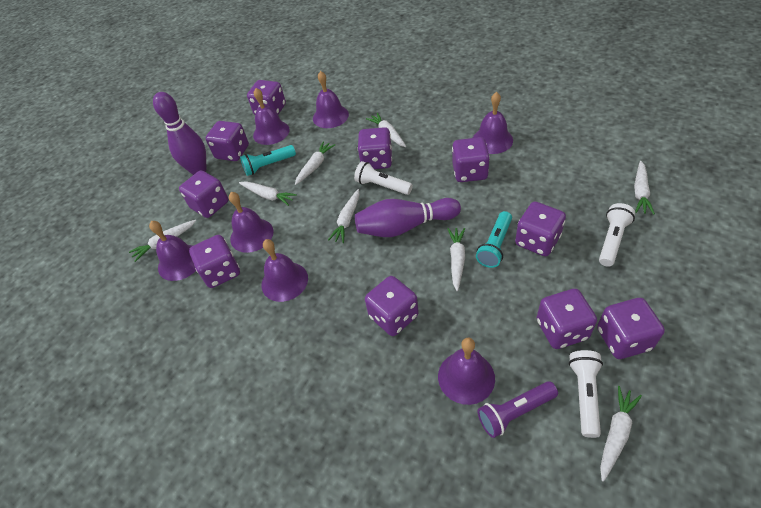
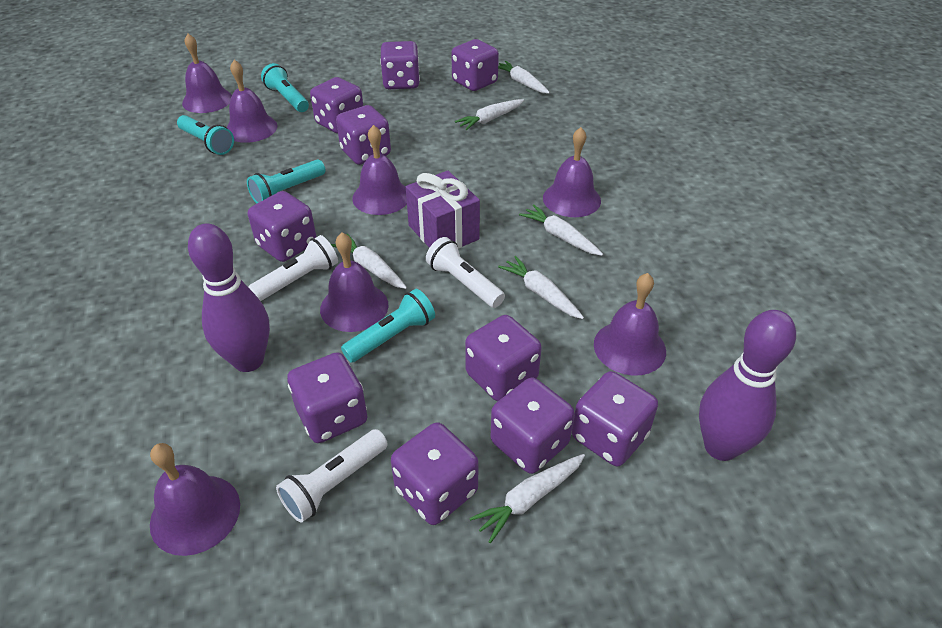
purple flashlight: 1 -> 0
purple gift: 0 -> 1
turquoise flashlight: 2 -> 4
white carrot: 8 -> 6

